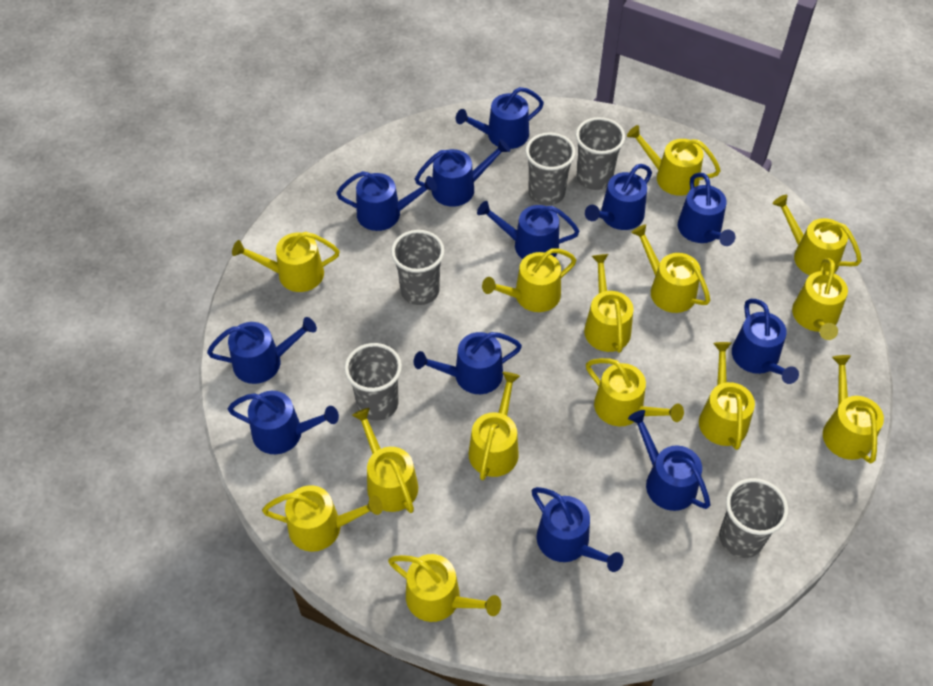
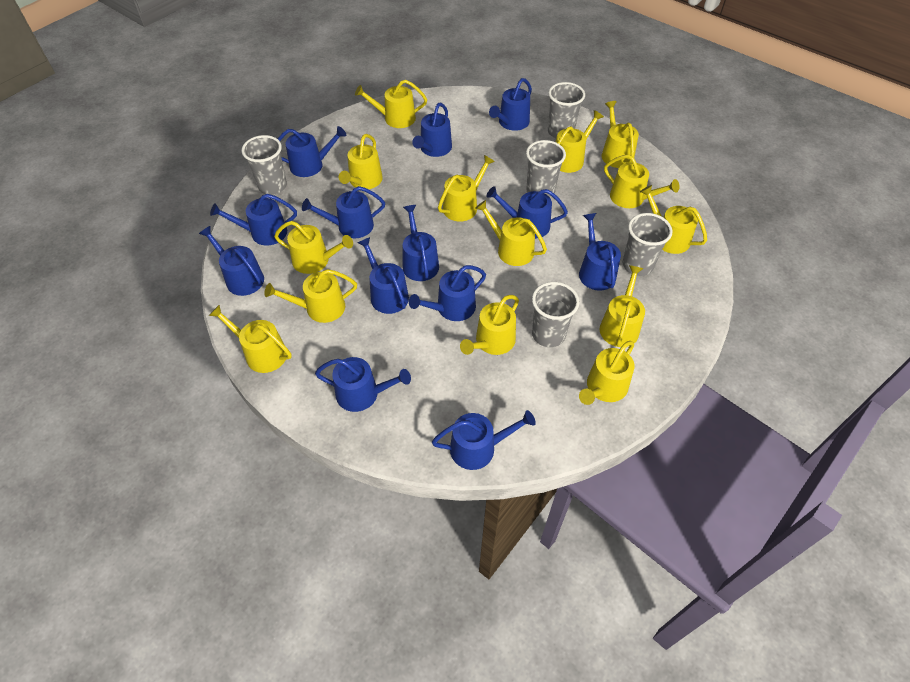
blue watering can: 12 -> 13

